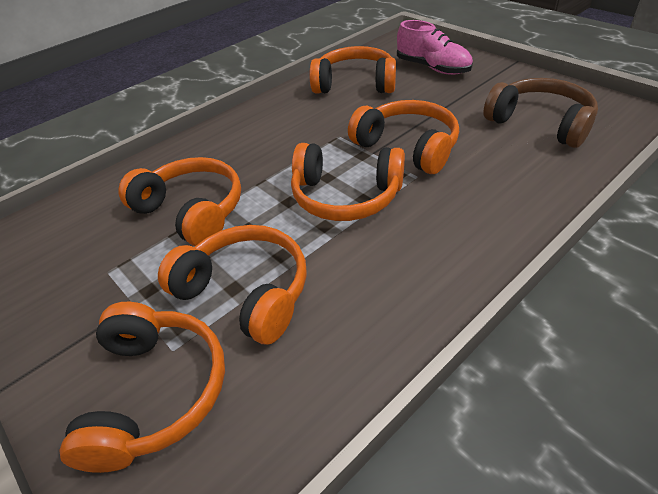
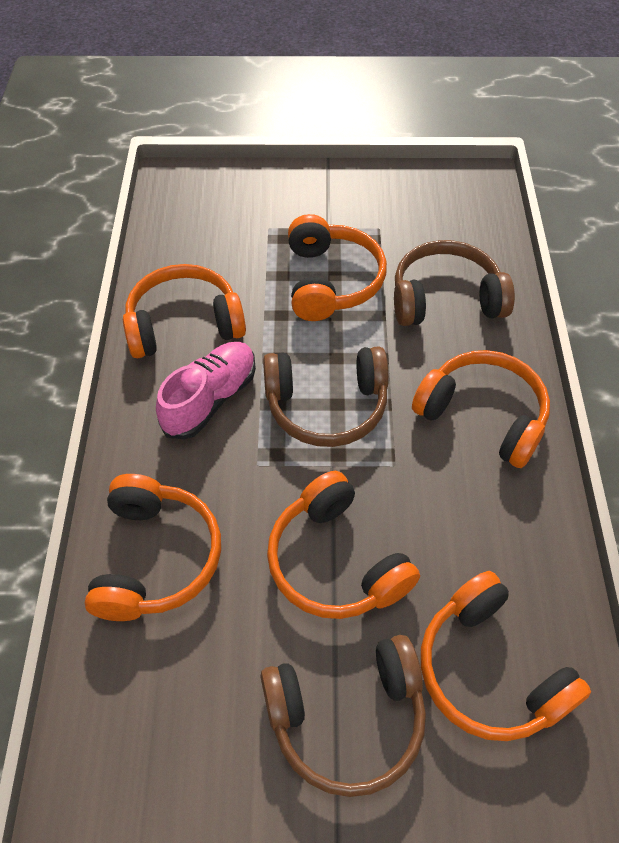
brown headphones: 1 -> 3

